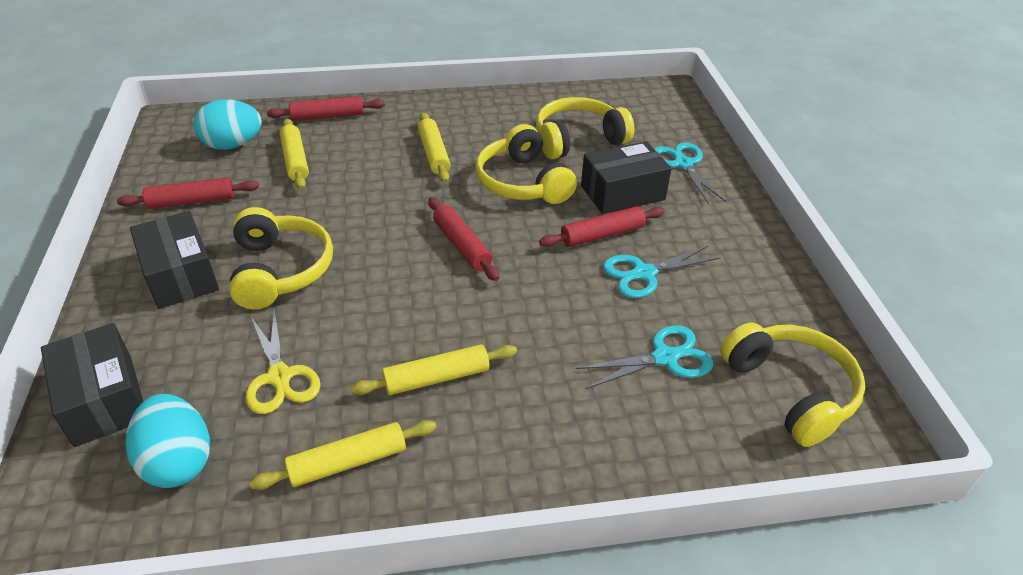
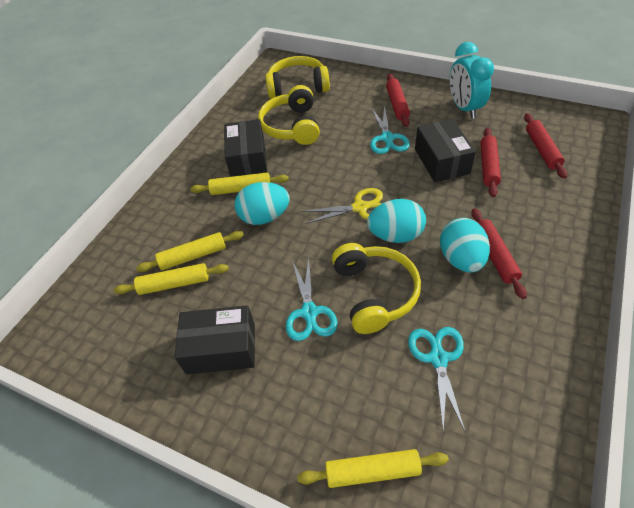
turquoise clock: 0 -> 1
turquoise egg: 2 -> 3
yellow headphones: 4 -> 3

